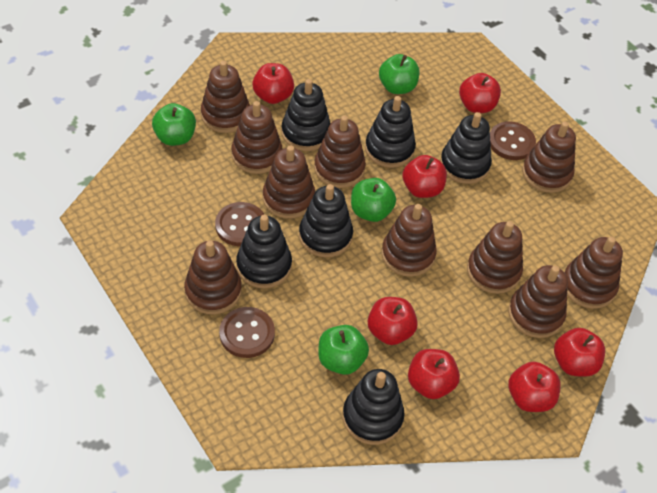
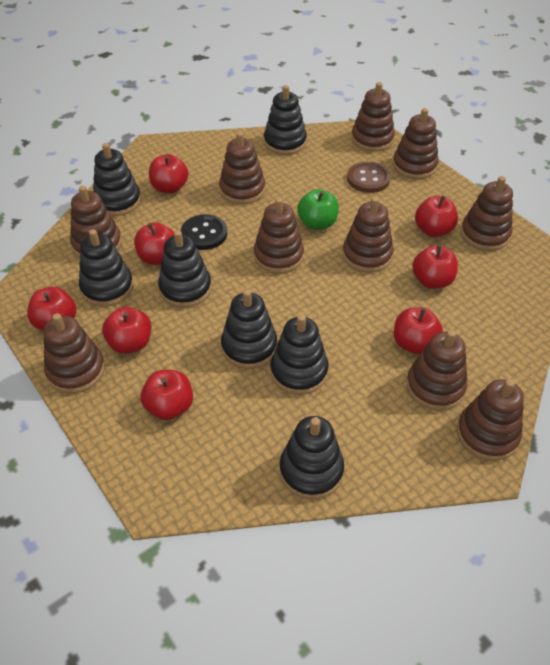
black button: 0 -> 1
black stacking toy: 6 -> 7
brown button: 3 -> 1
green apple: 4 -> 1
red apple: 7 -> 8

